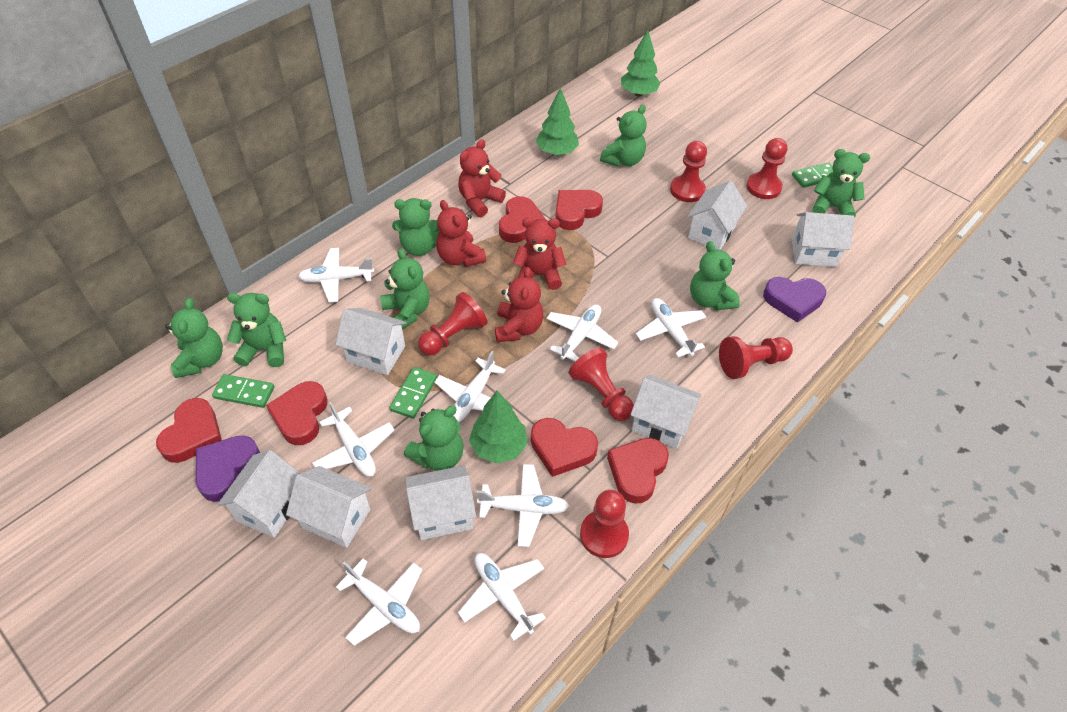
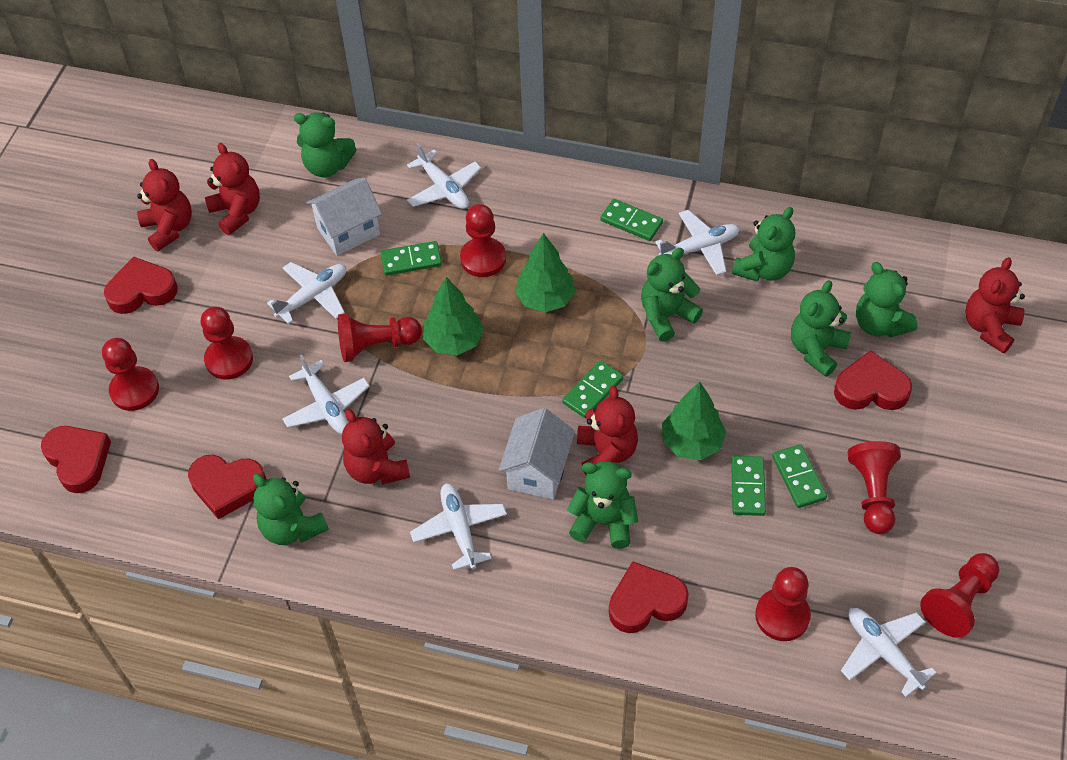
green domino: 3 -> 5
green teddy bear: 8 -> 7
purple heart: 2 -> 0
red heart: 6 -> 5
red pawn: 6 -> 7
red teddy bear: 4 -> 5
white house: 7 -> 2
white plane: 8 -> 6

